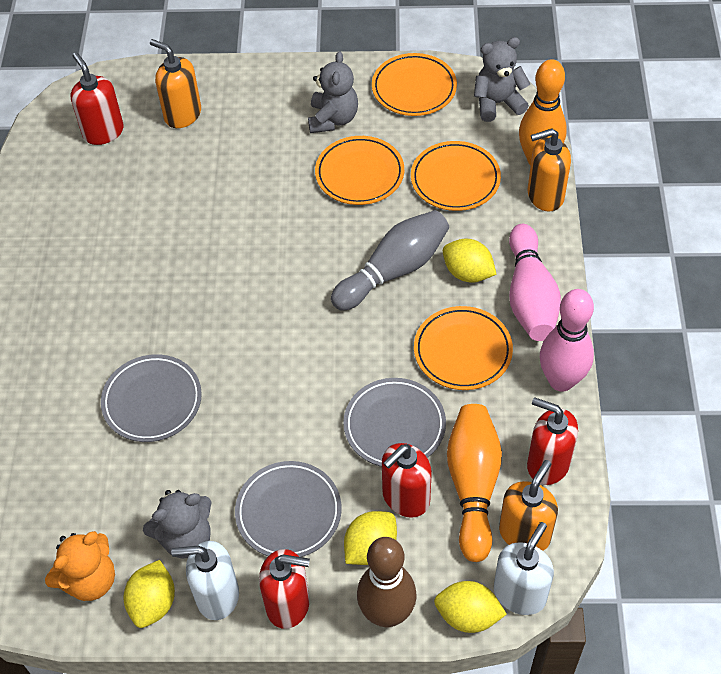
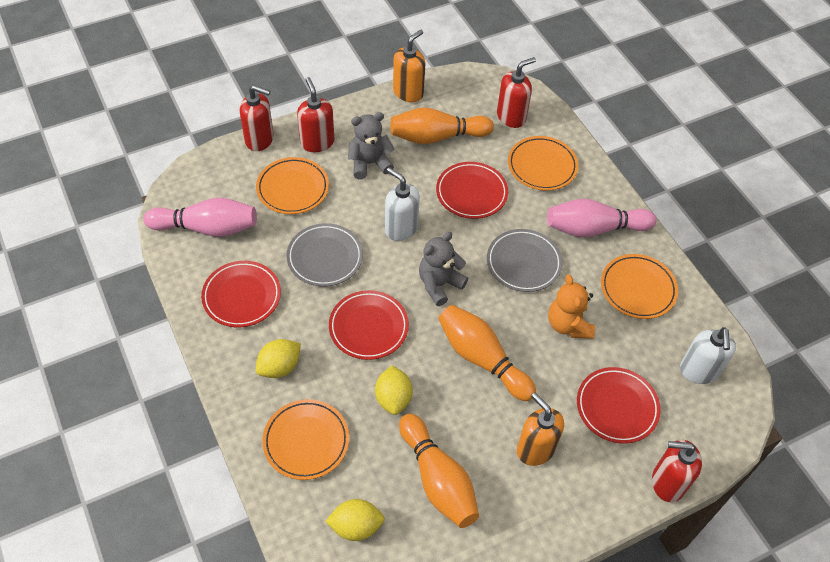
brown bowling pin: 1 -> 0
grey bowling pin: 1 -> 0
grey plate: 3 -> 2
grey teddy bear: 3 -> 2
orange bowling pin: 2 -> 3
orange soap dispenser: 3 -> 2
red plate: 0 -> 4
yellow lemon: 4 -> 3

